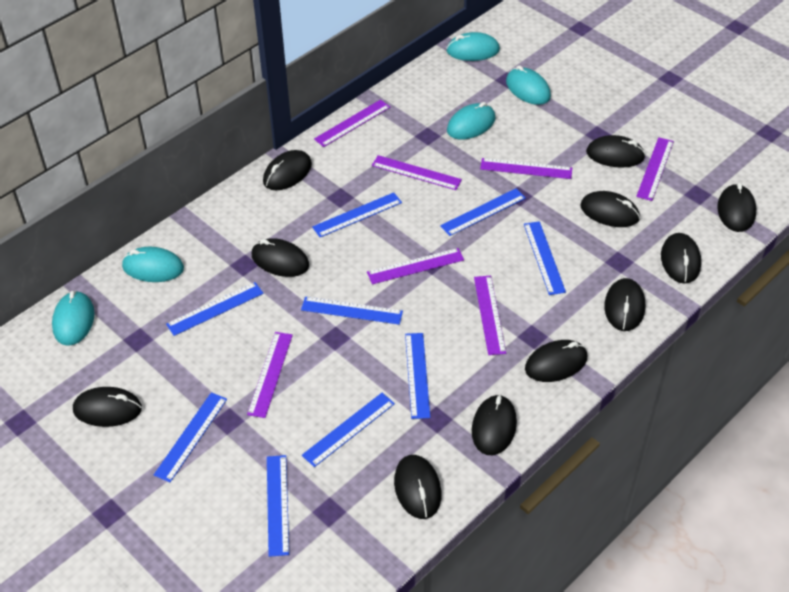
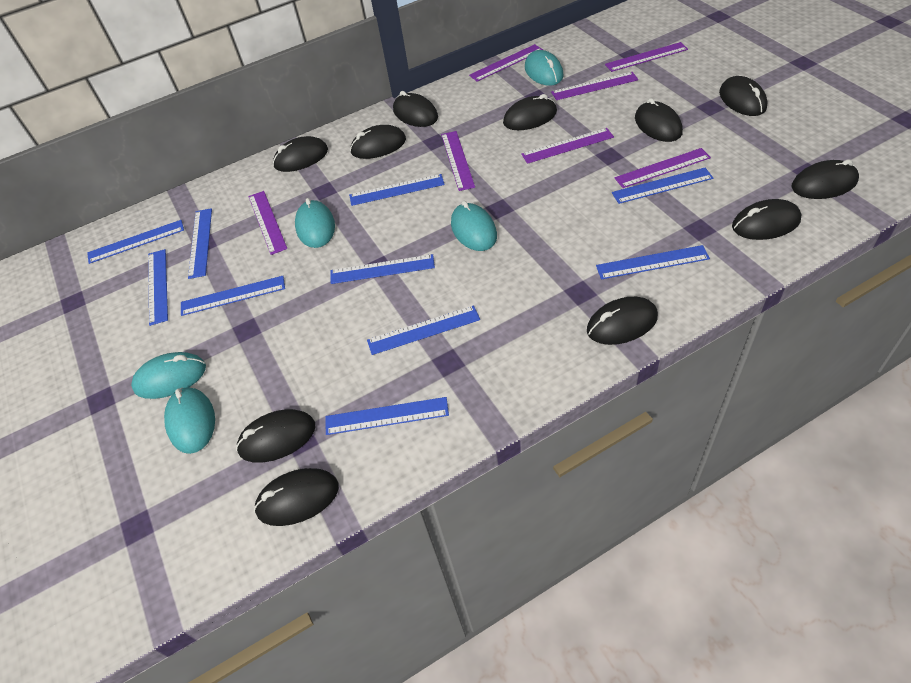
blue ruler: 9 -> 10

